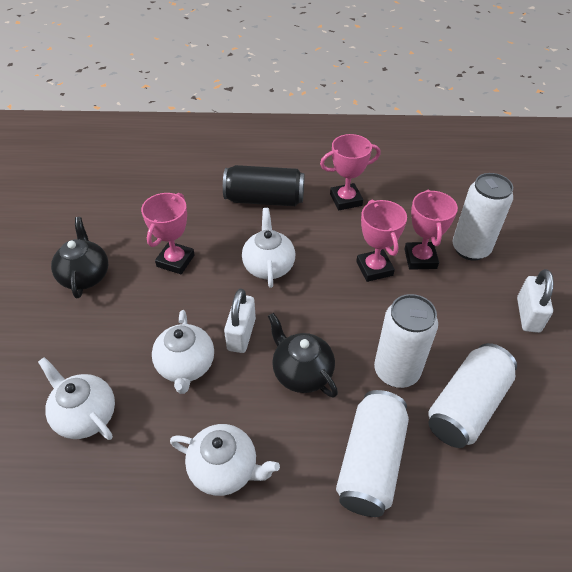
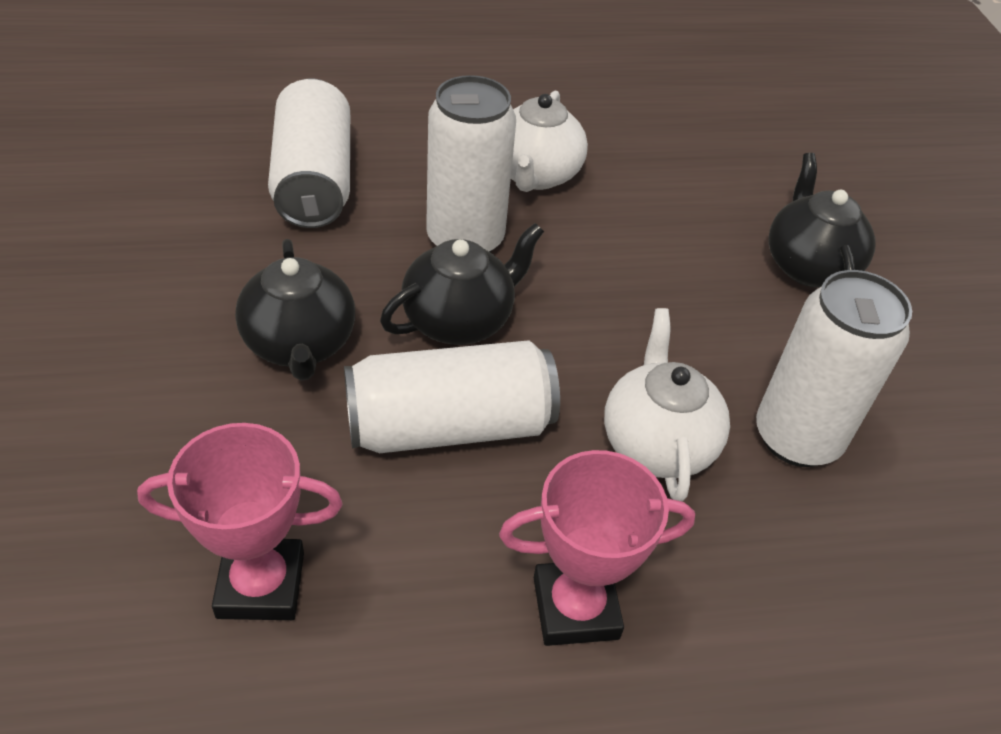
black can: 1 -> 0
black teapot: 2 -> 3
pink trophy: 4 -> 2
white padlock: 2 -> 0
white teapot: 4 -> 2

